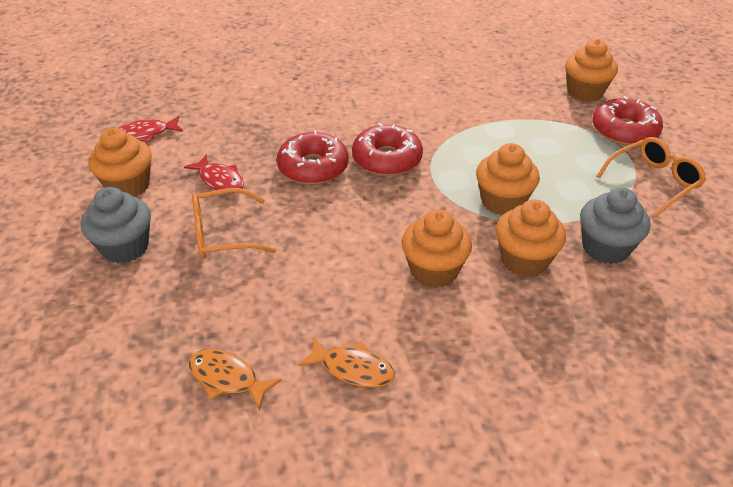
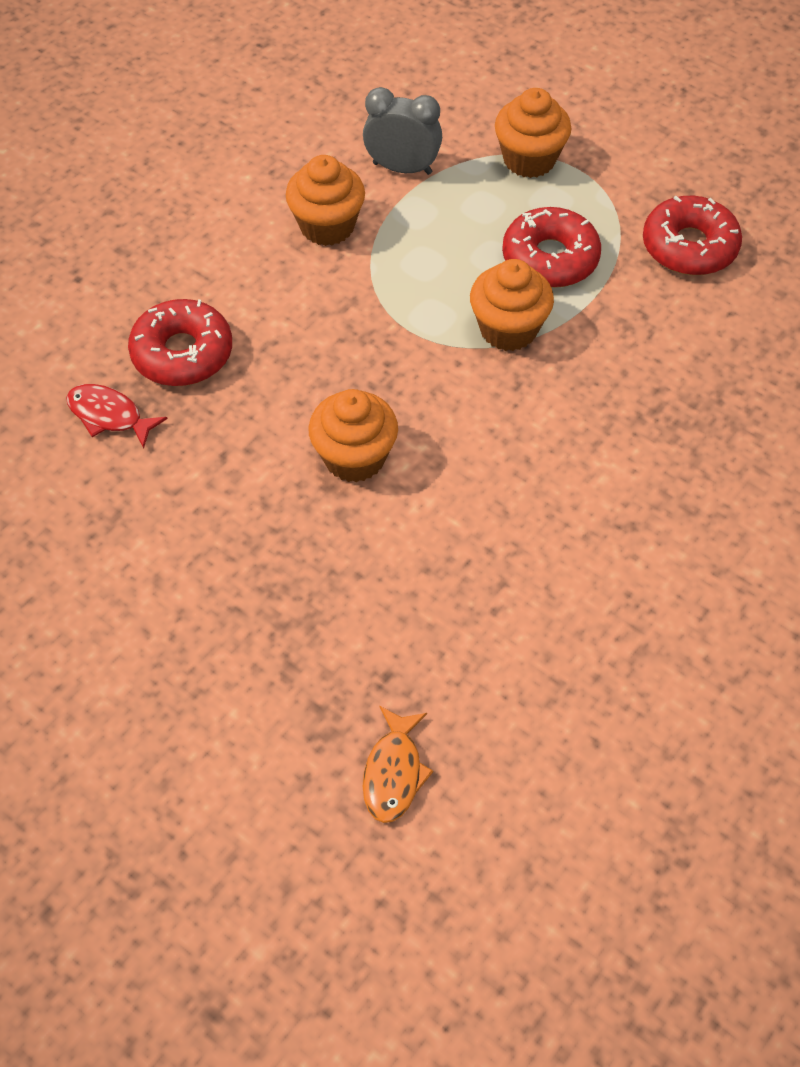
grey clock: 0 -> 1
grey cupcake: 2 -> 0
orange cupcake: 5 -> 4
orange fish: 2 -> 1
orange glasses: 2 -> 0
red fish: 2 -> 1

